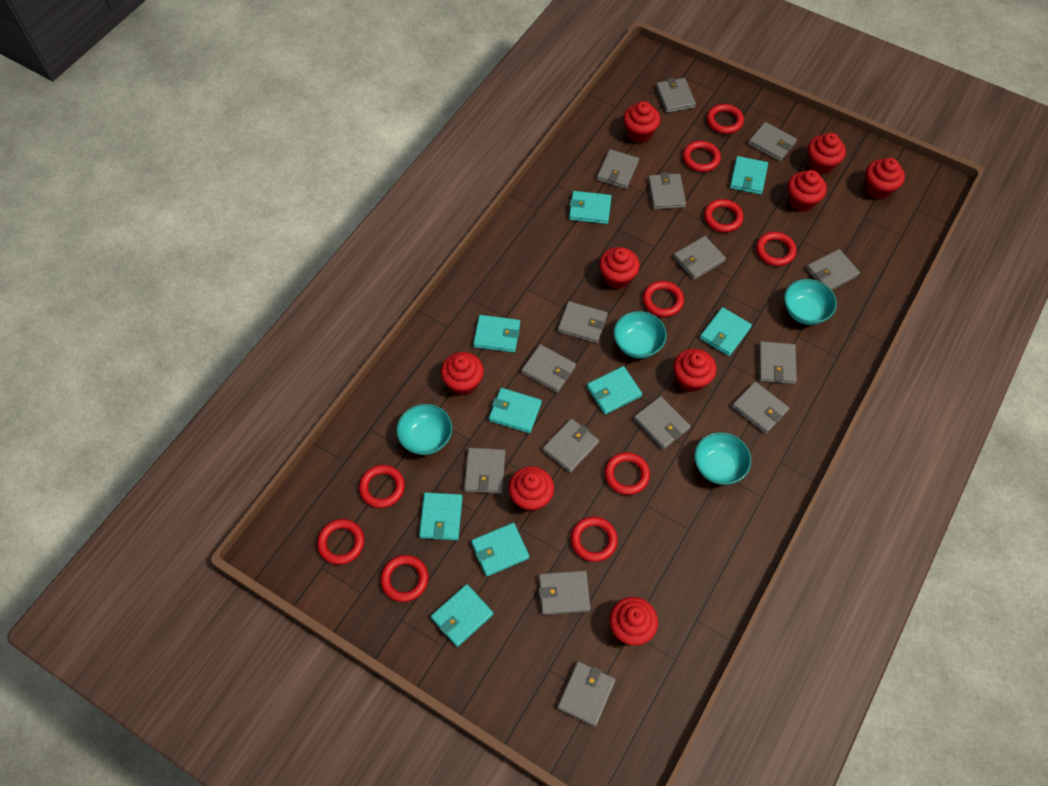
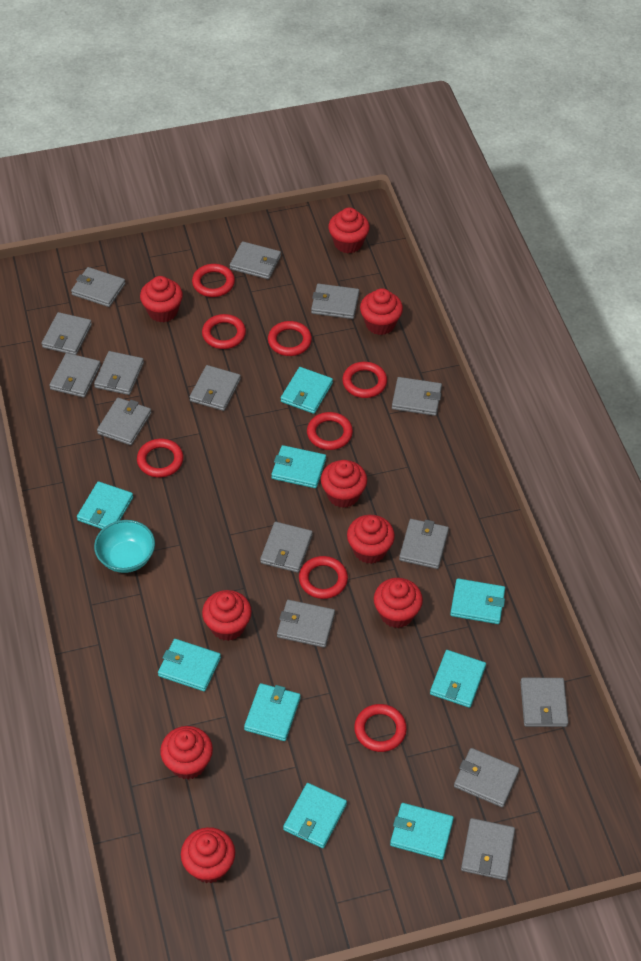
red ring: 10 -> 8
turquoise bowl: 4 -> 1

